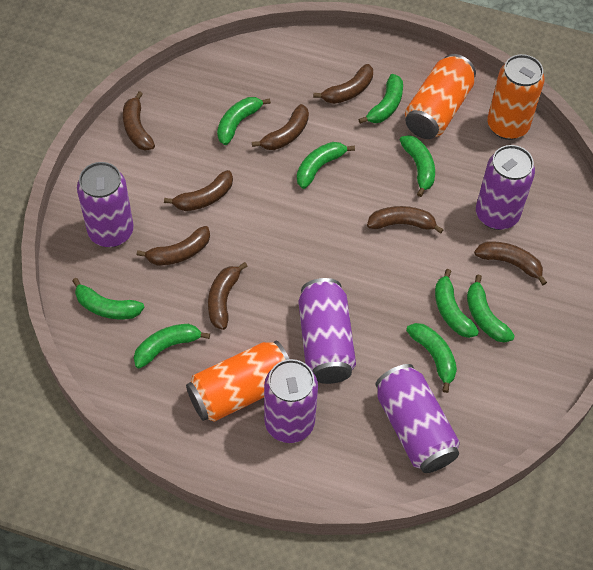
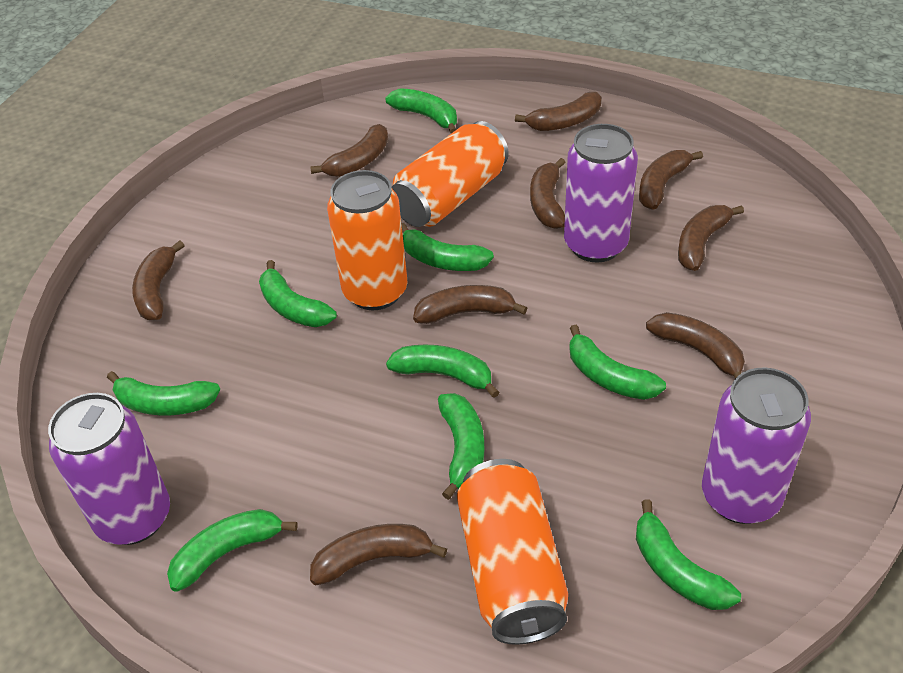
brown banana: 8 -> 9
purple can: 5 -> 3

